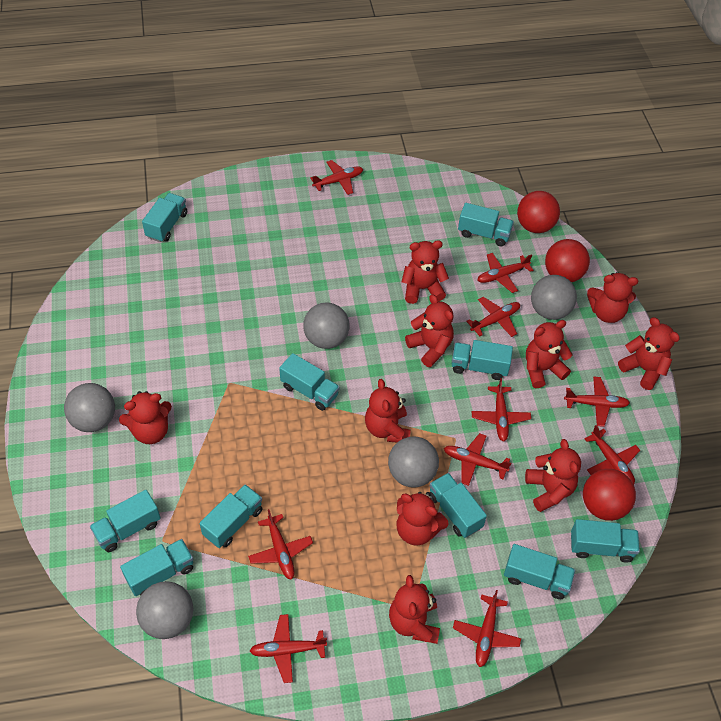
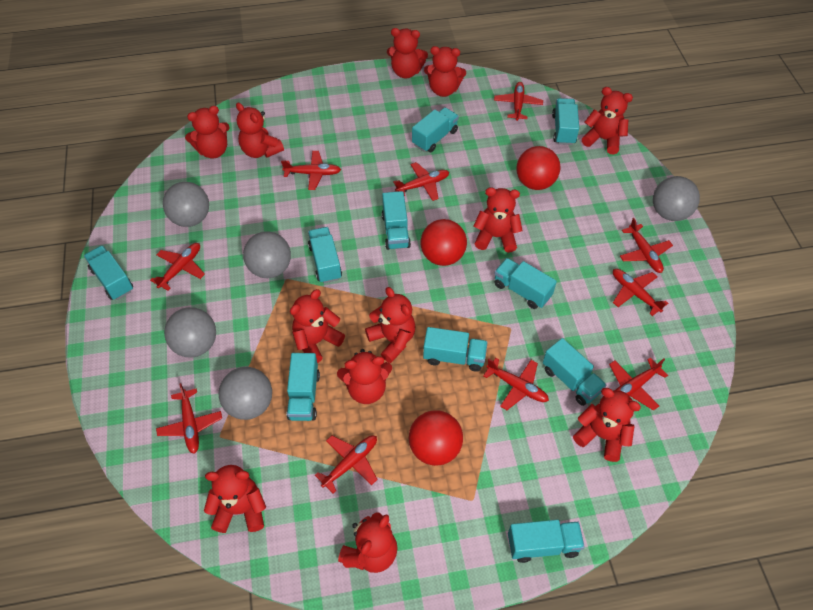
red teddy bear: 10 -> 12

